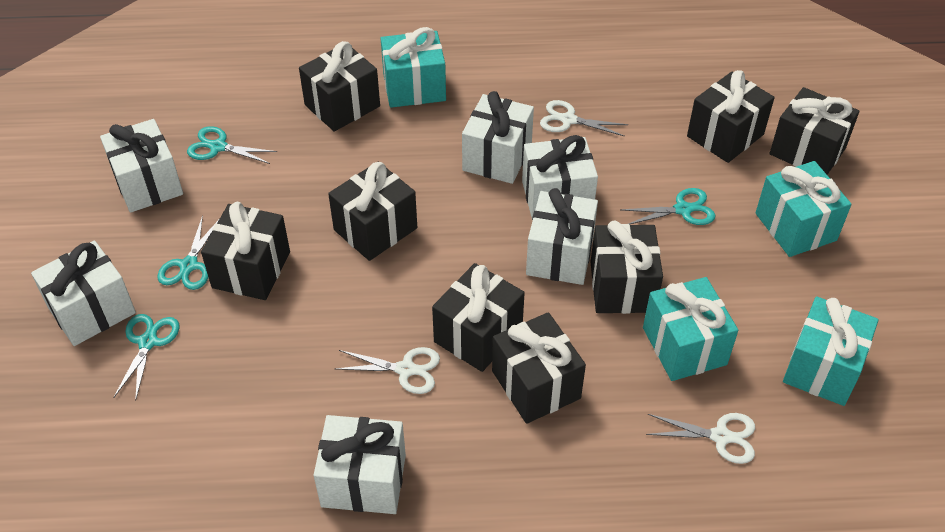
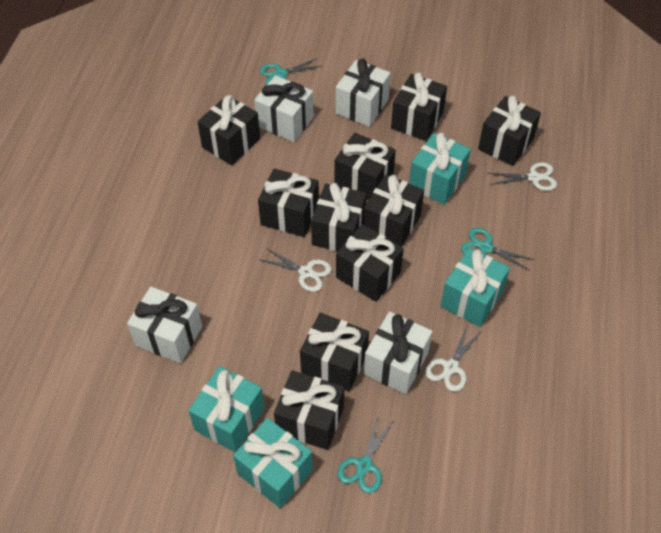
black gift: 8 -> 10
turquoise scissors: 4 -> 3
white gift: 6 -> 4

